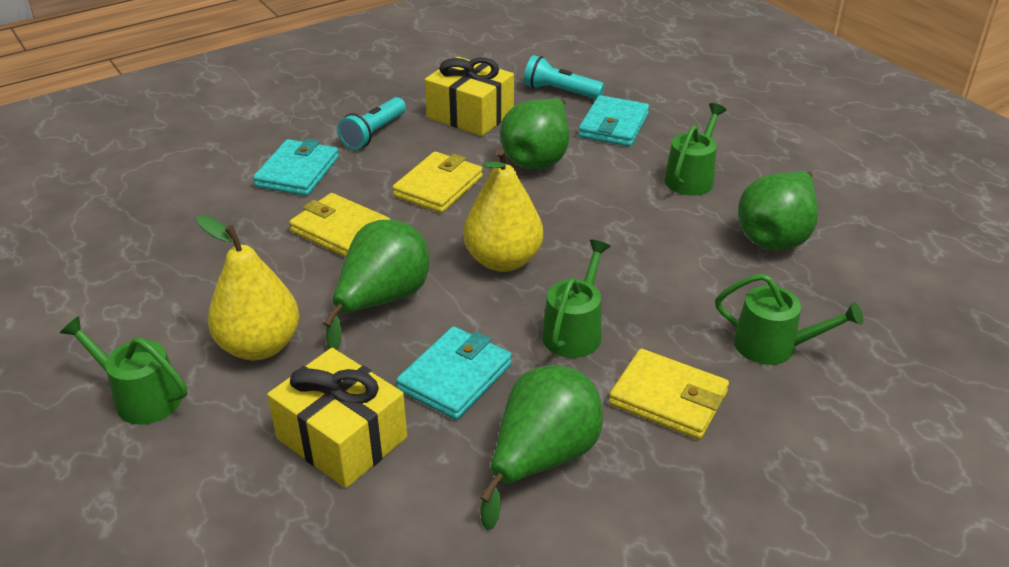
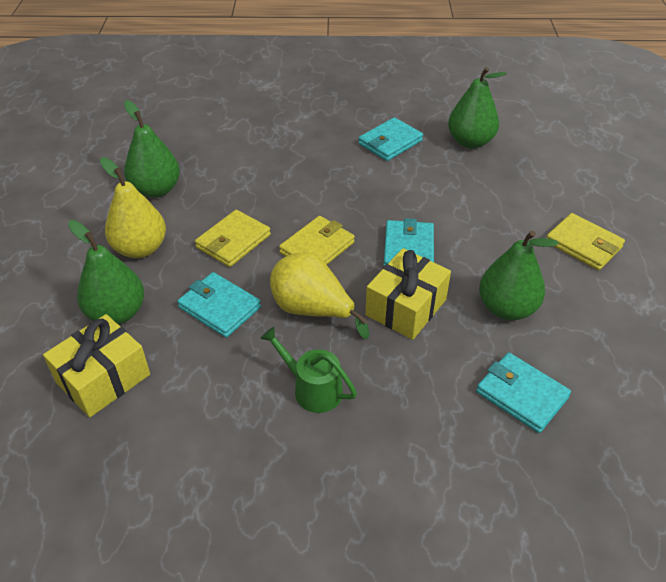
green watering can: 4 -> 1
turquoise flashlight: 2 -> 0
turquoise wallet: 3 -> 4

